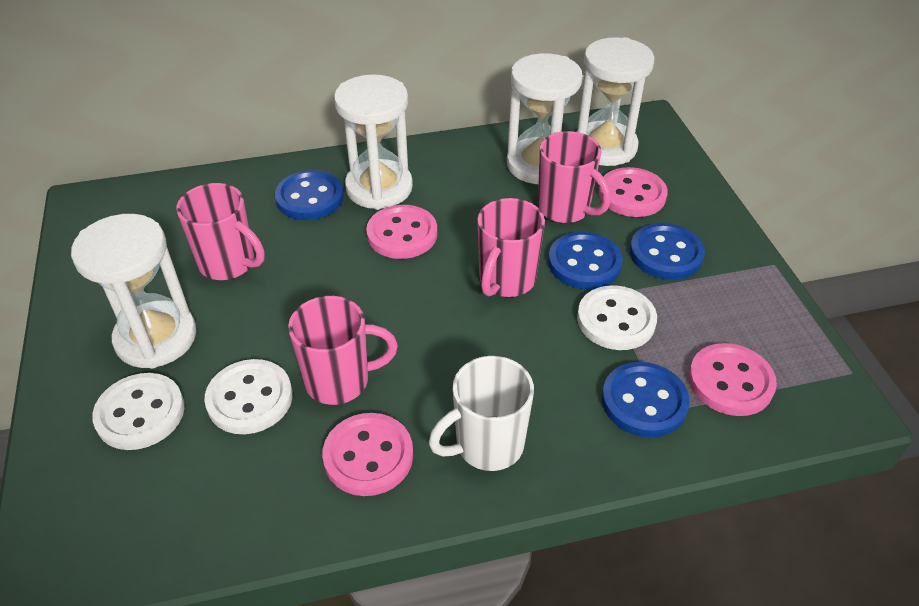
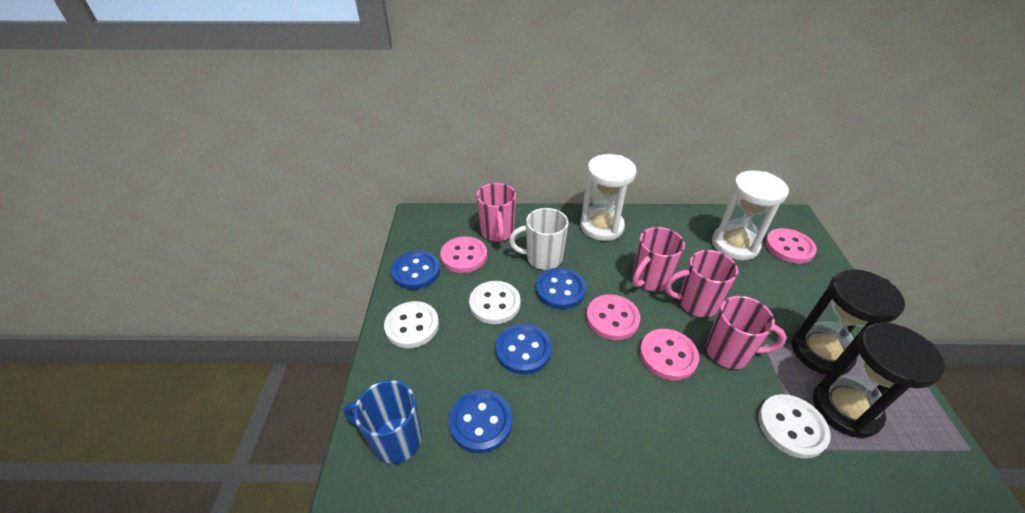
black hourglass: 0 -> 2
blue mug: 0 -> 1
white hourglass: 4 -> 2

